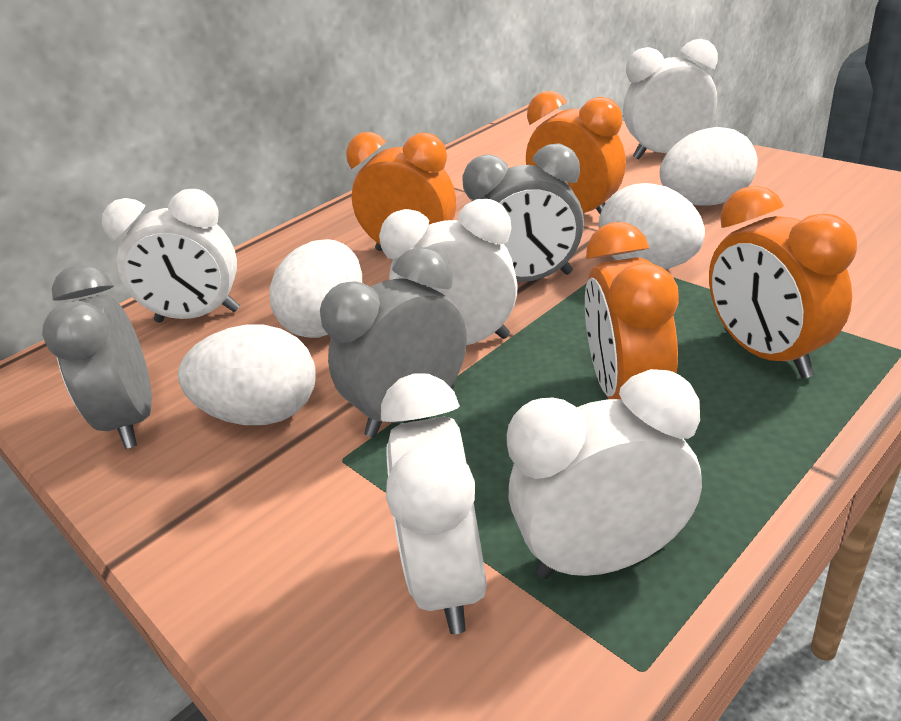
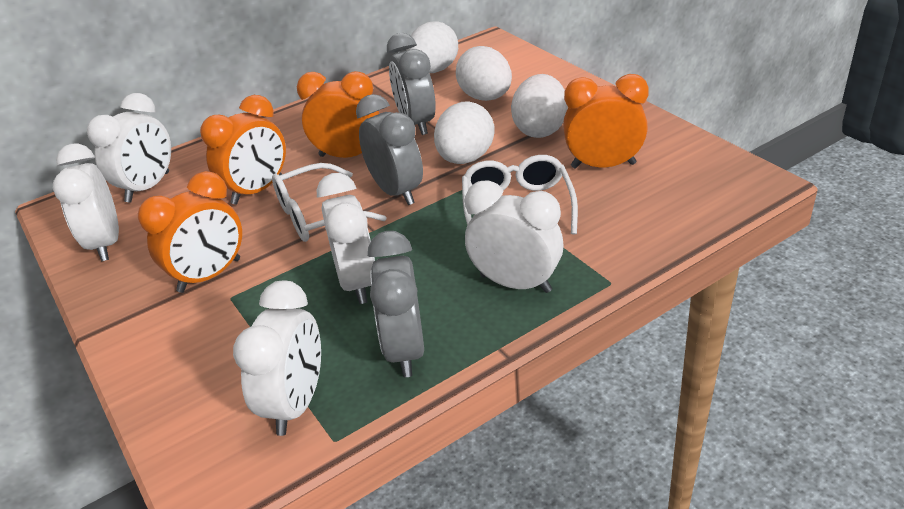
white glasses: 0 -> 2

